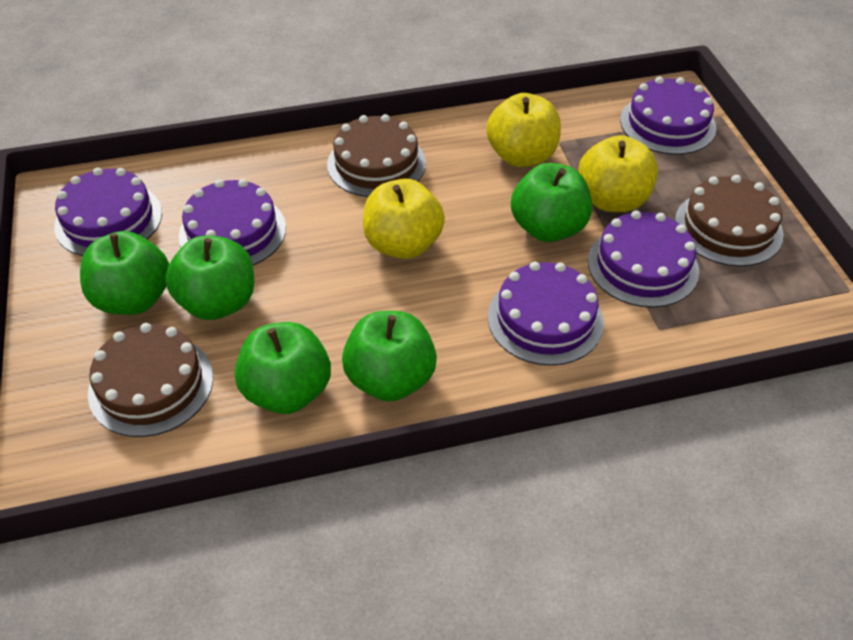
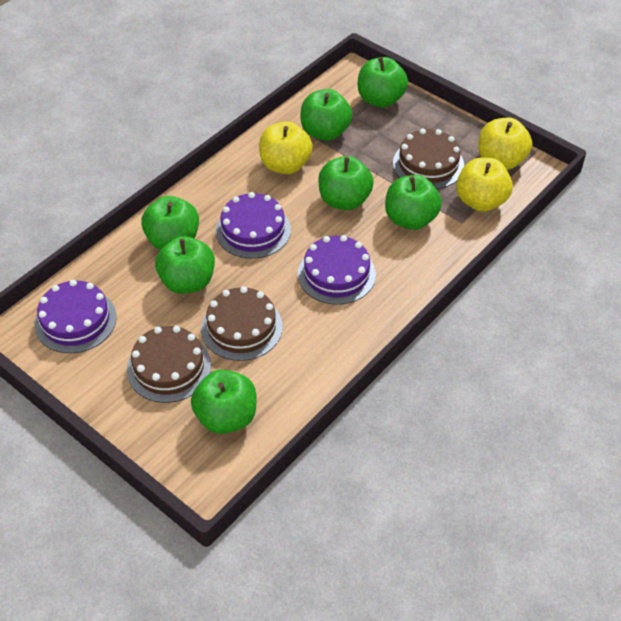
green apple: 5 -> 7
purple cake: 5 -> 3

